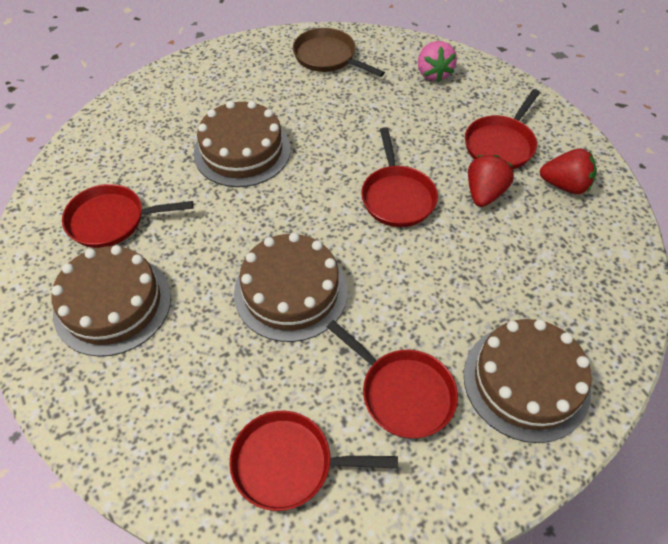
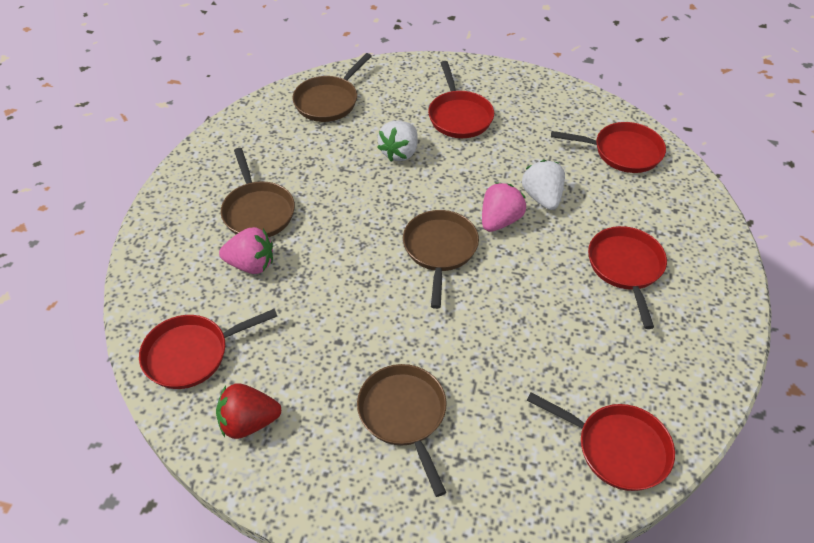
brown cake: 4 -> 0
brown pan: 1 -> 4
pink strawberry: 1 -> 2
red strawberry: 2 -> 1
white strawberry: 0 -> 2

